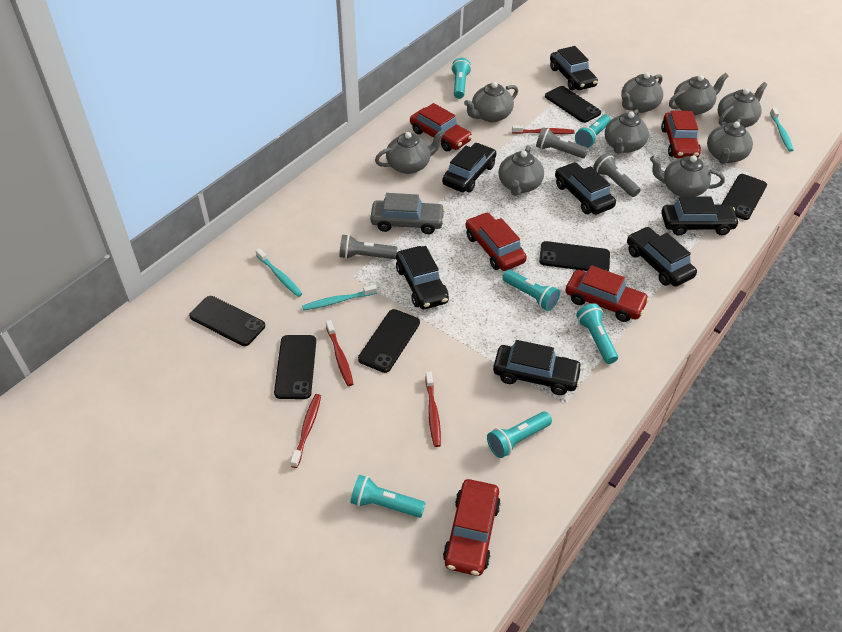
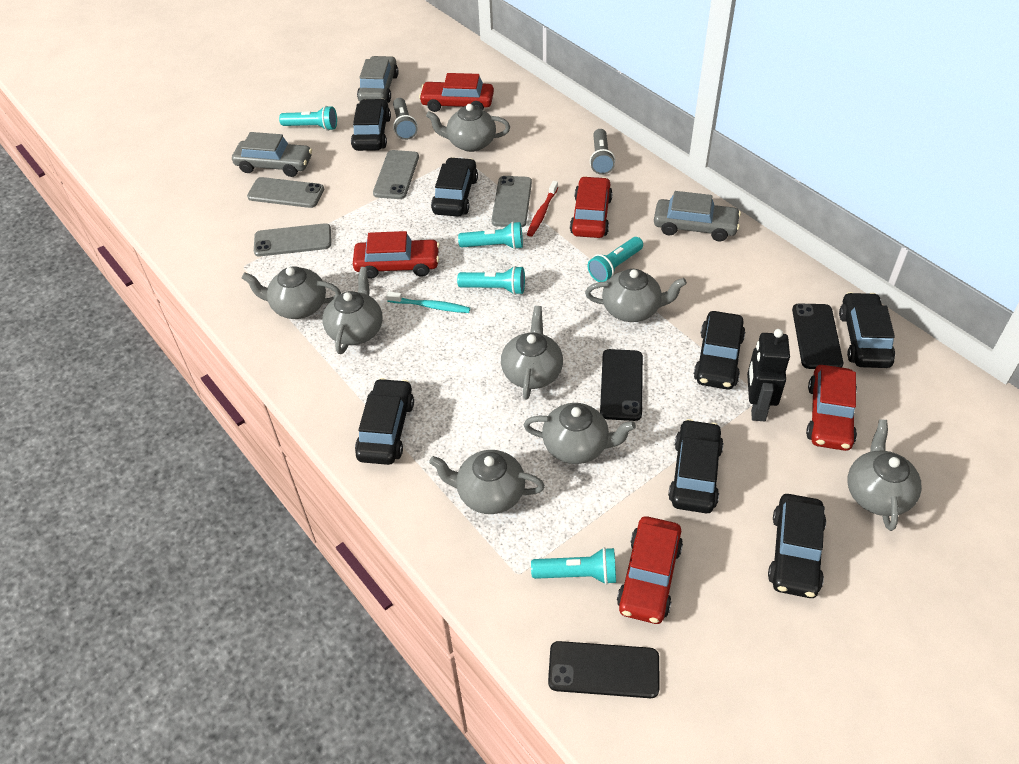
black phone: 6 -> 3
black robot: 0 -> 1
grey car: 1 -> 3
grey flashlight: 3 -> 2
grey phone: 0 -> 4
grey teapot: 9 -> 8
red toothbrush: 4 -> 1
turquoise flashlight: 6 -> 5
turquoise toothbrush: 3 -> 1

